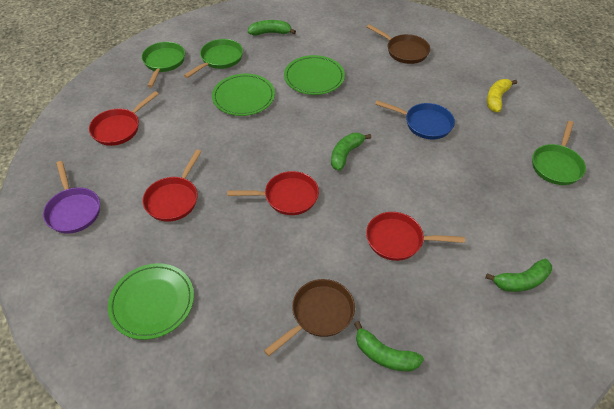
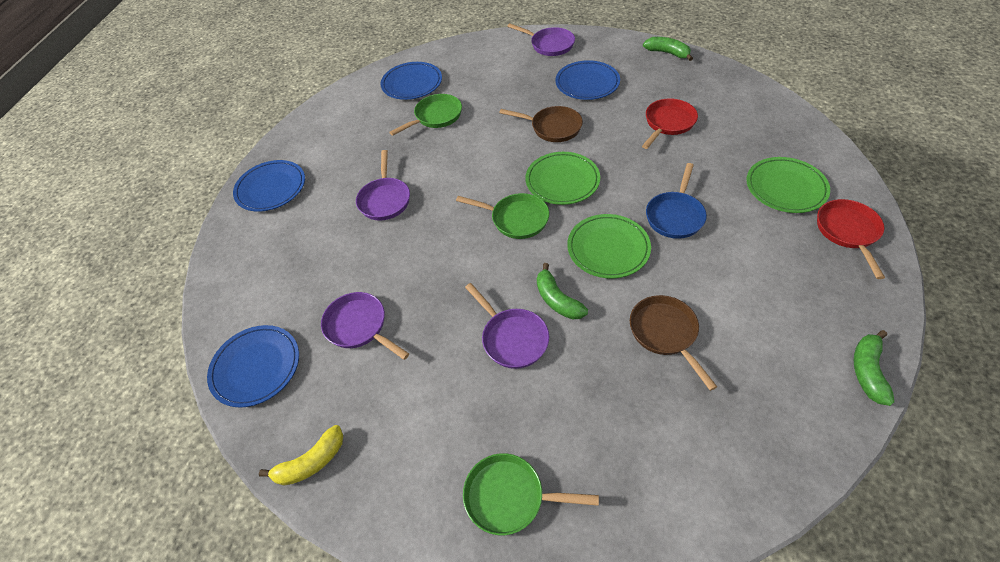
blue plate: 0 -> 4
green banana: 4 -> 3
purple pan: 1 -> 4
red pan: 4 -> 2

